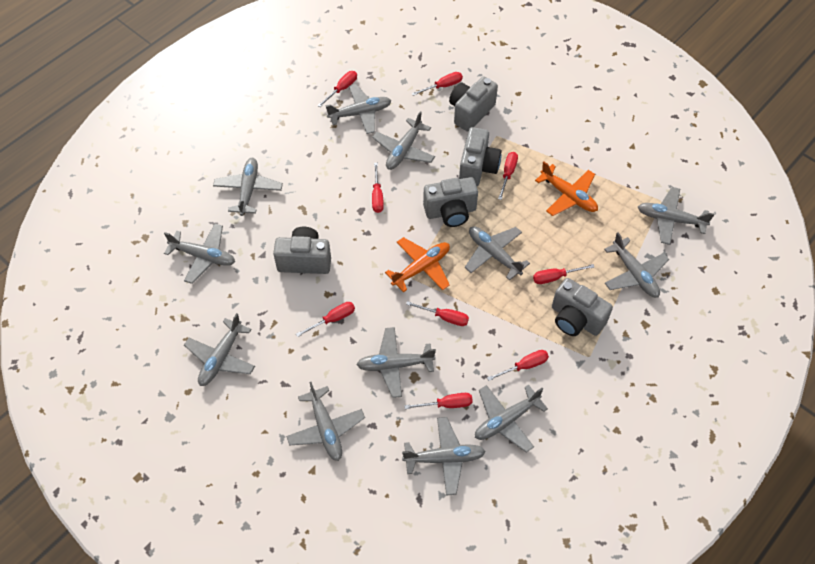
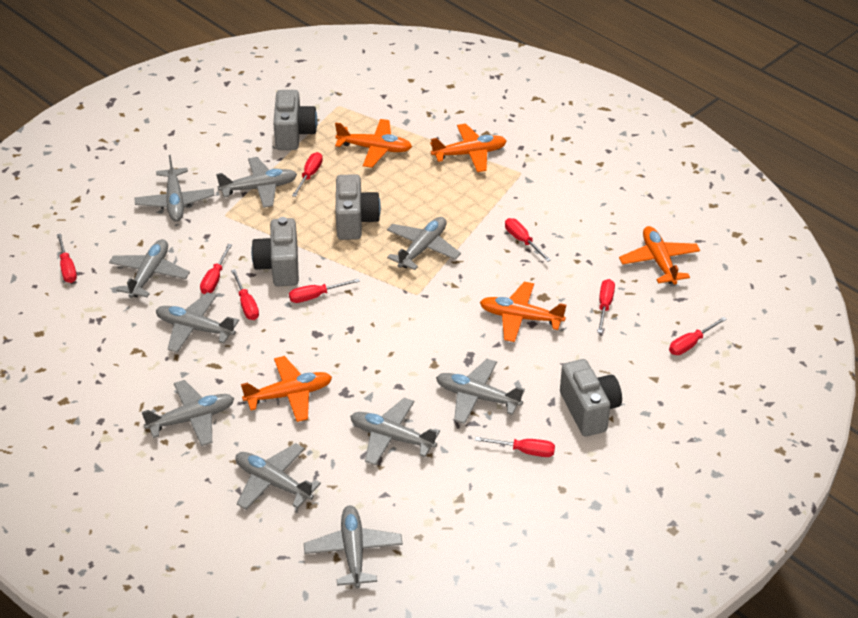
grey camera: 5 -> 4
grey plane: 12 -> 10
orange plane: 2 -> 5

